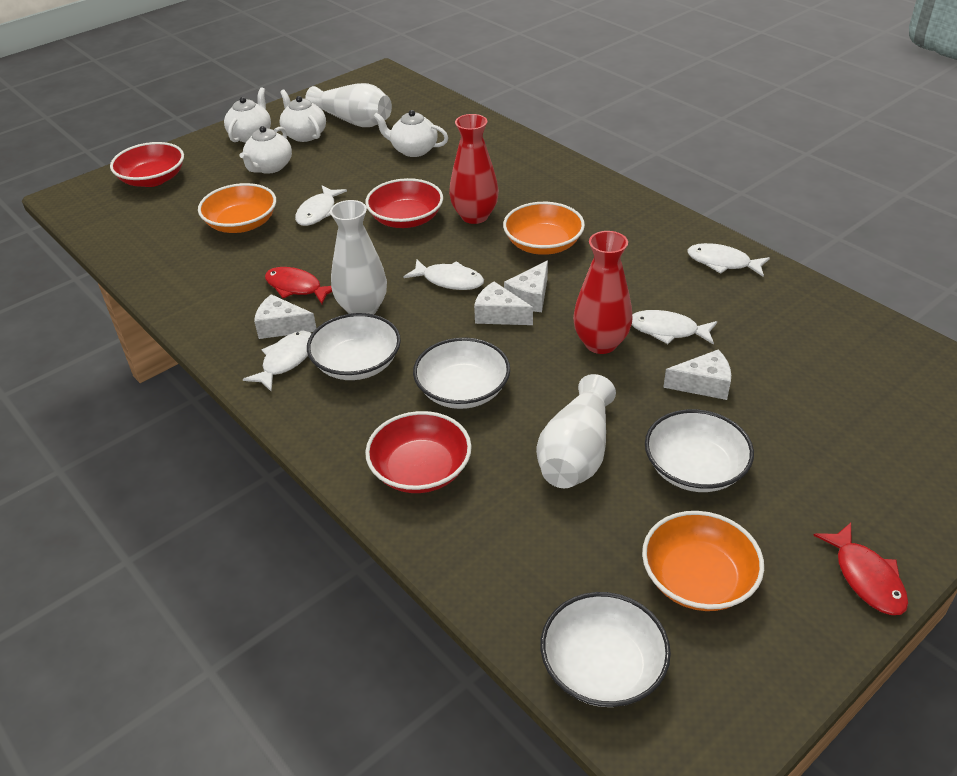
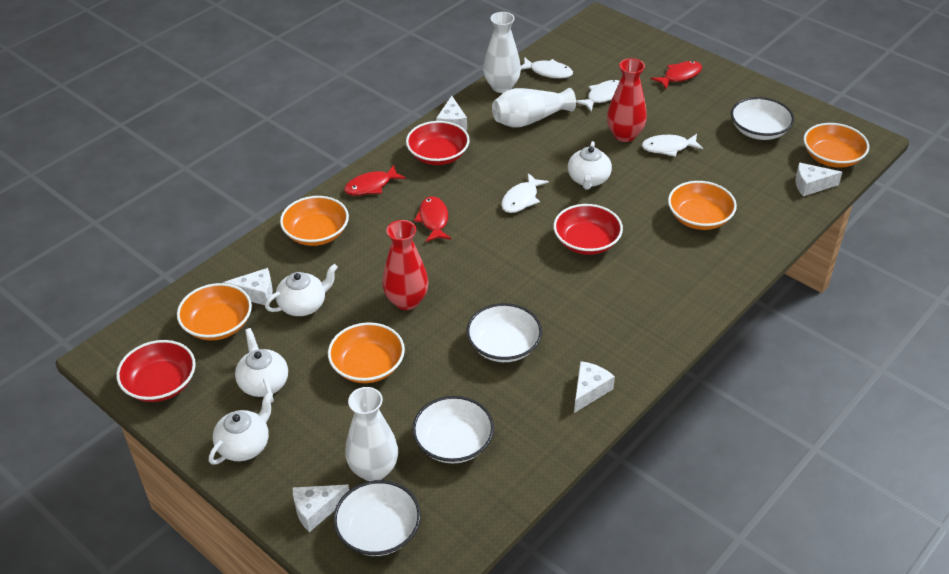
orange bowl: 3 -> 5
red fish: 2 -> 3
white cheese: 4 -> 5
white fish: 5 -> 4

